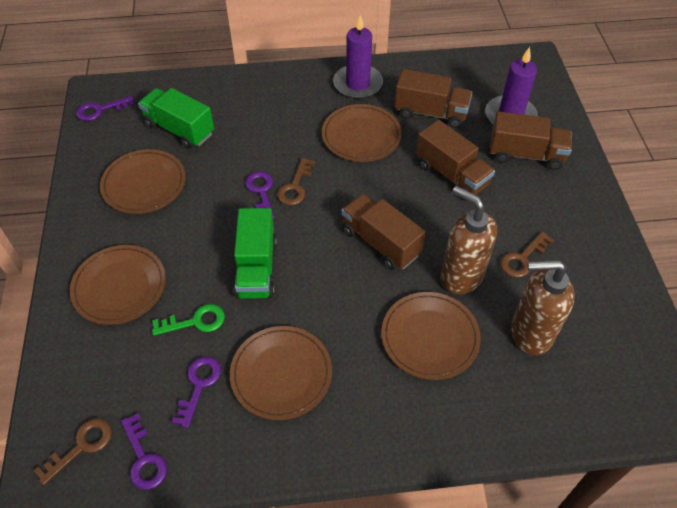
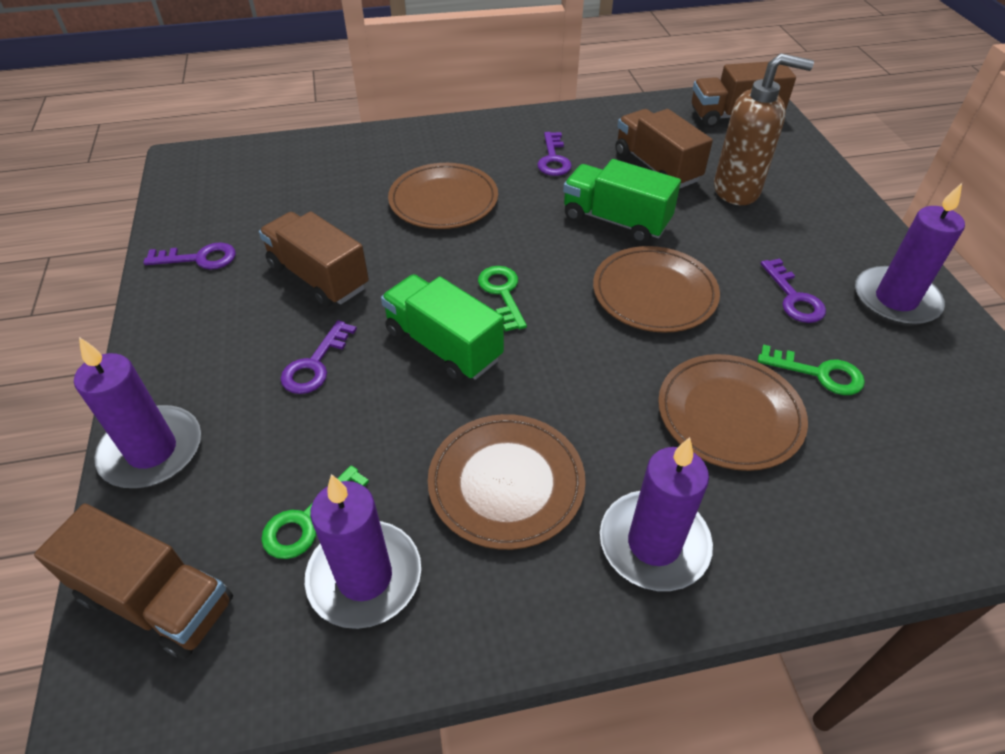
brown key: 3 -> 0
brown plate: 5 -> 4
brown soap dispenser: 2 -> 1
green key: 1 -> 3
purple candle: 2 -> 4

